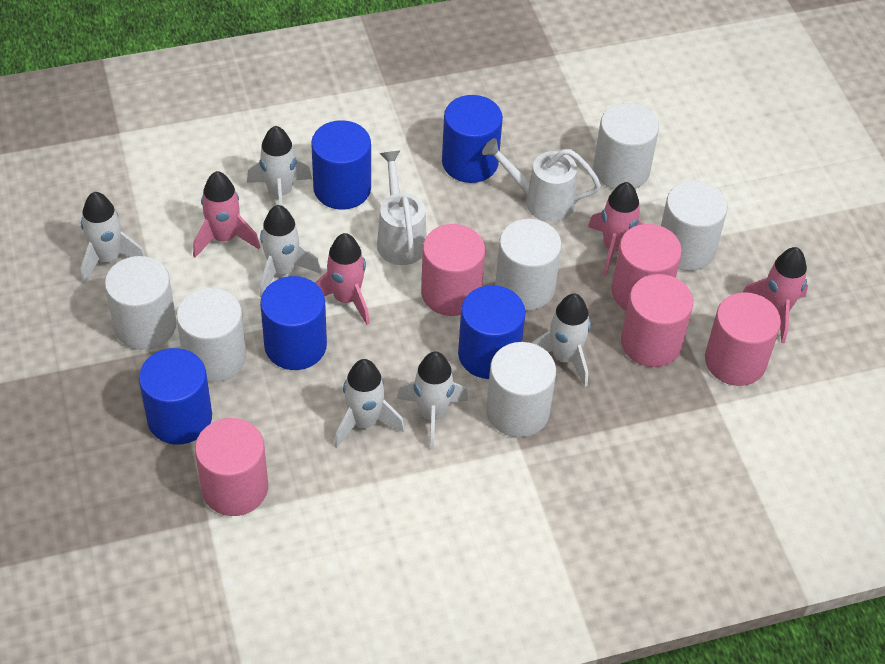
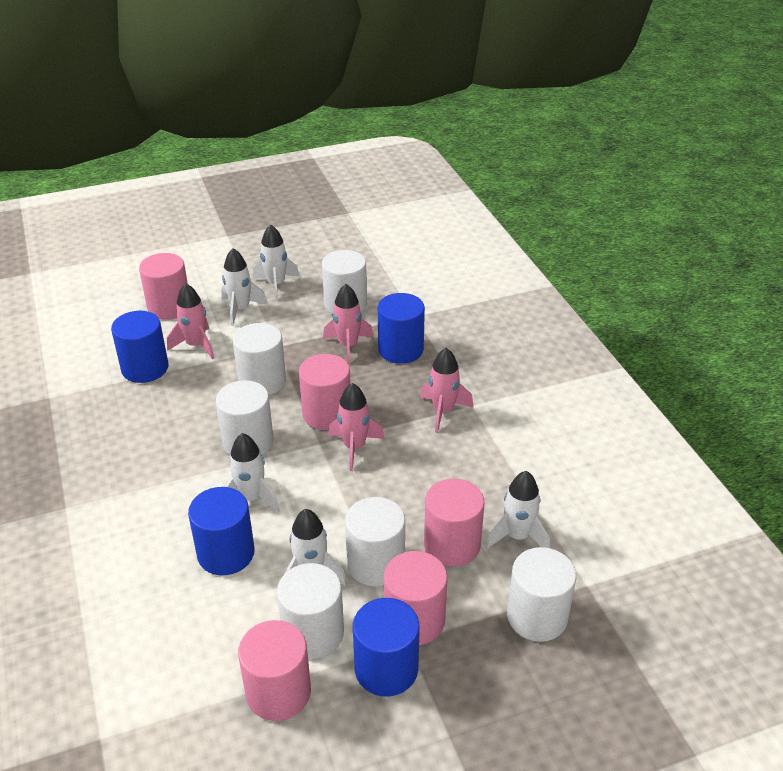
blue cylinder: 5 -> 4
white rocket: 6 -> 5
white watering can: 2 -> 0

